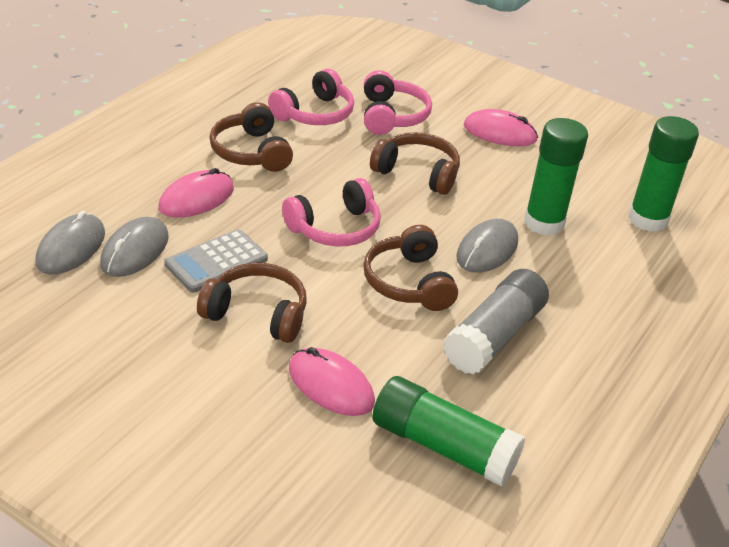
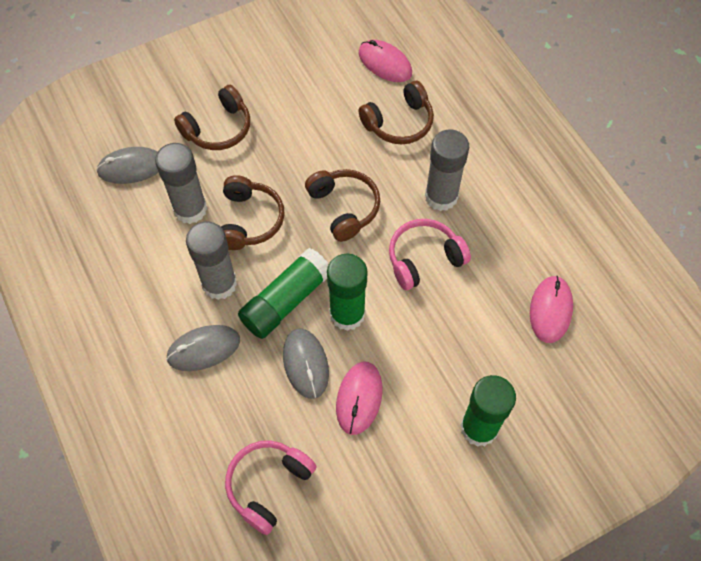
grey calculator: 1 -> 0
grey glue stick: 1 -> 3
pink headphones: 3 -> 2

